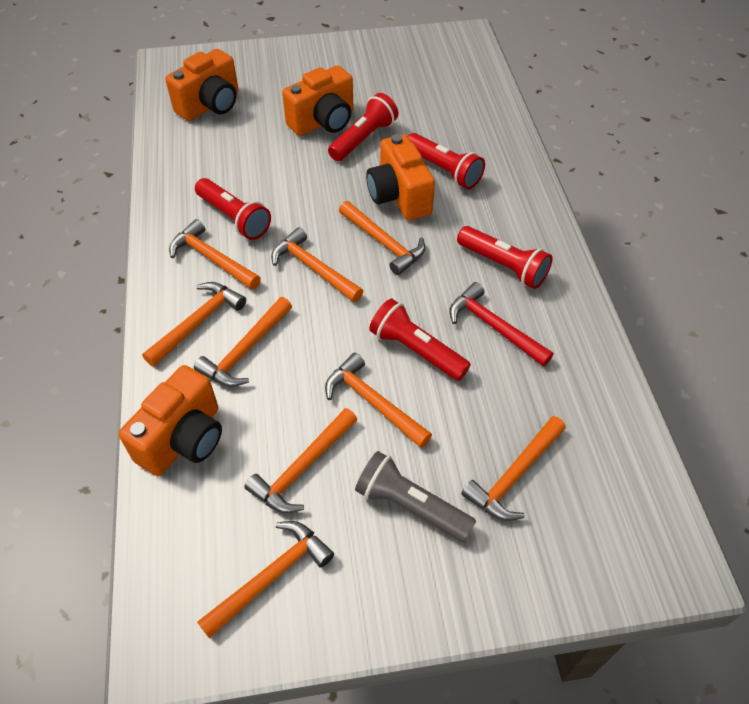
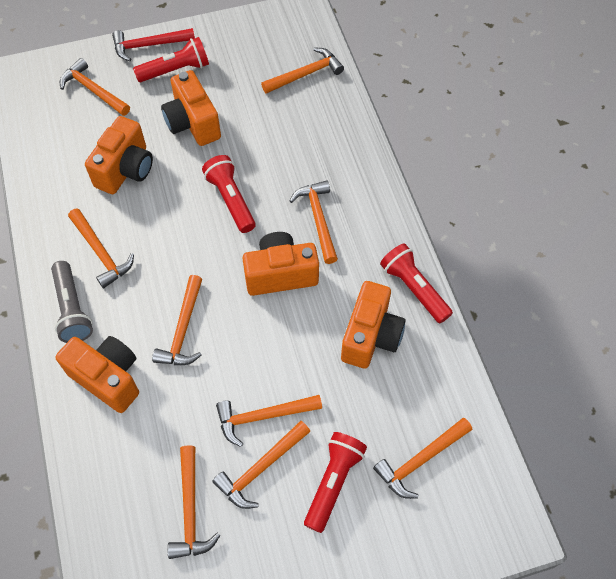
orange camera: 4 -> 5
red flashlight: 5 -> 4

